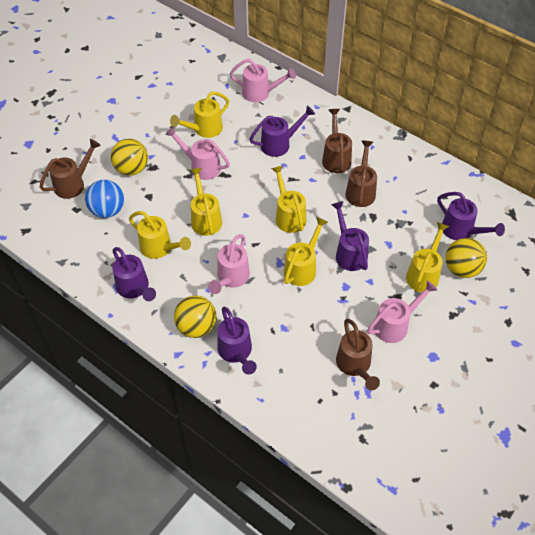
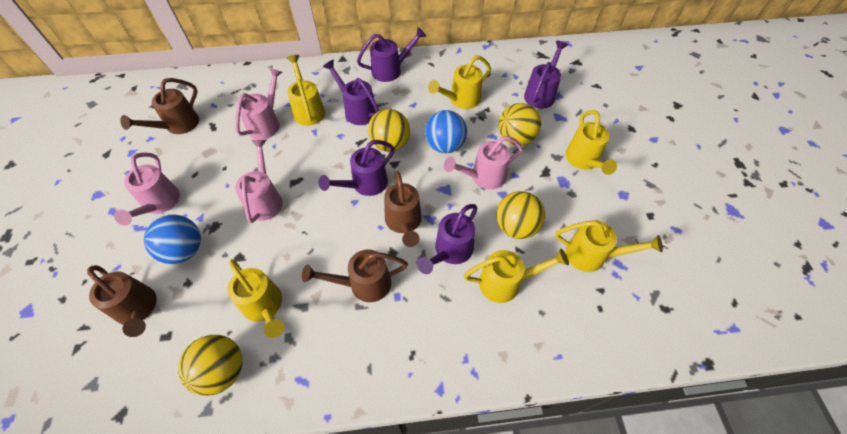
blue ball: 1 -> 2
yellow ball: 3 -> 4

